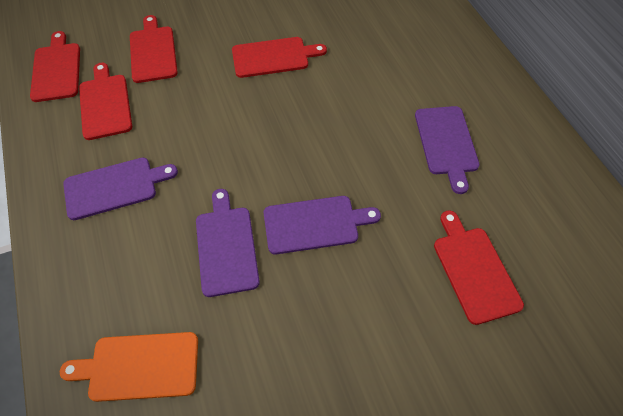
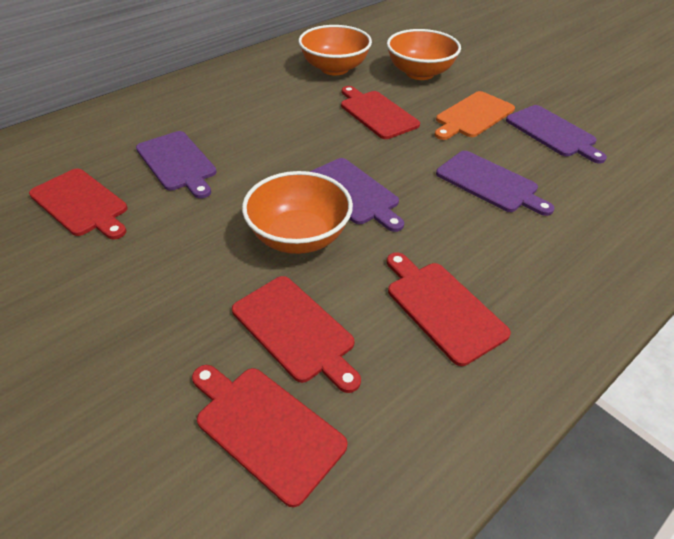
orange bowl: 0 -> 3

